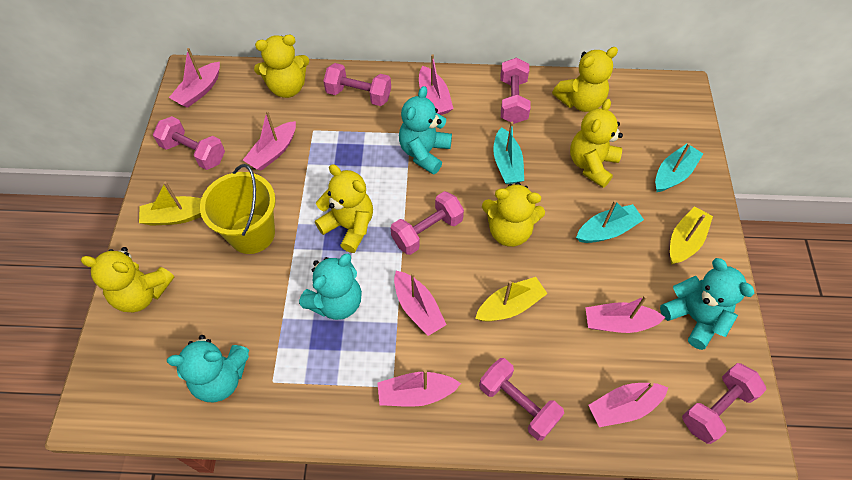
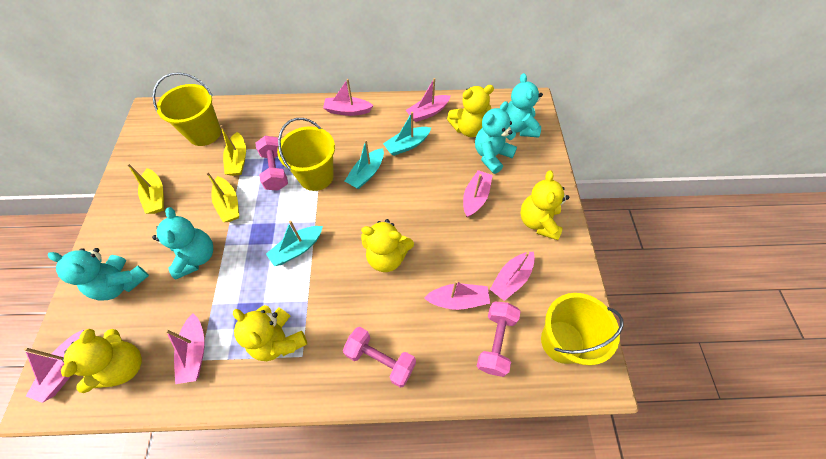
pink dumbbell: 6 -> 3
yellow bucket: 1 -> 3
yellow teddy bear: 6 -> 5

